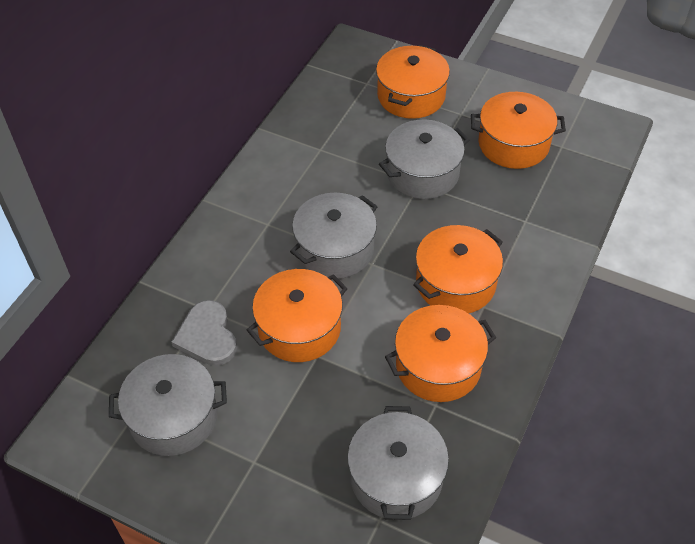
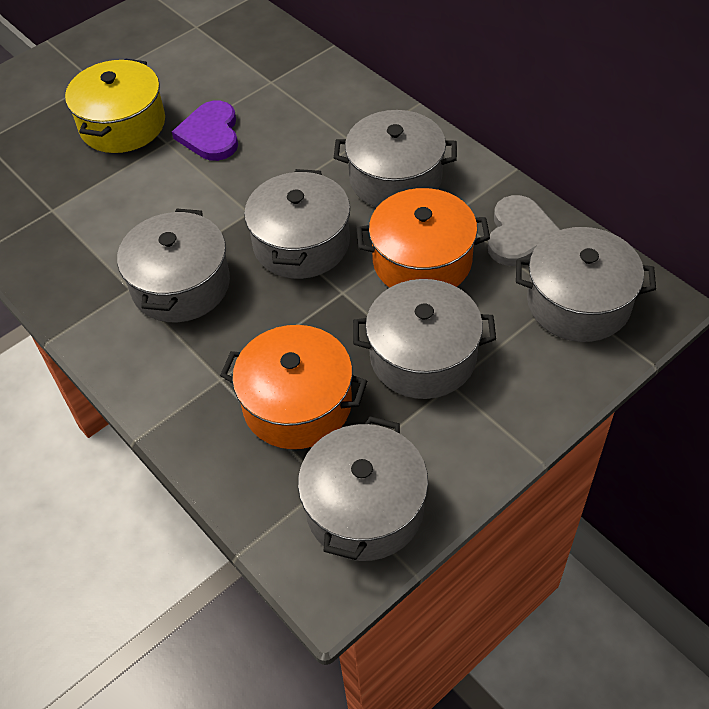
grey pot: 4 -> 6
orange pot: 5 -> 2
purple heart: 0 -> 1
yellow pot: 0 -> 1

